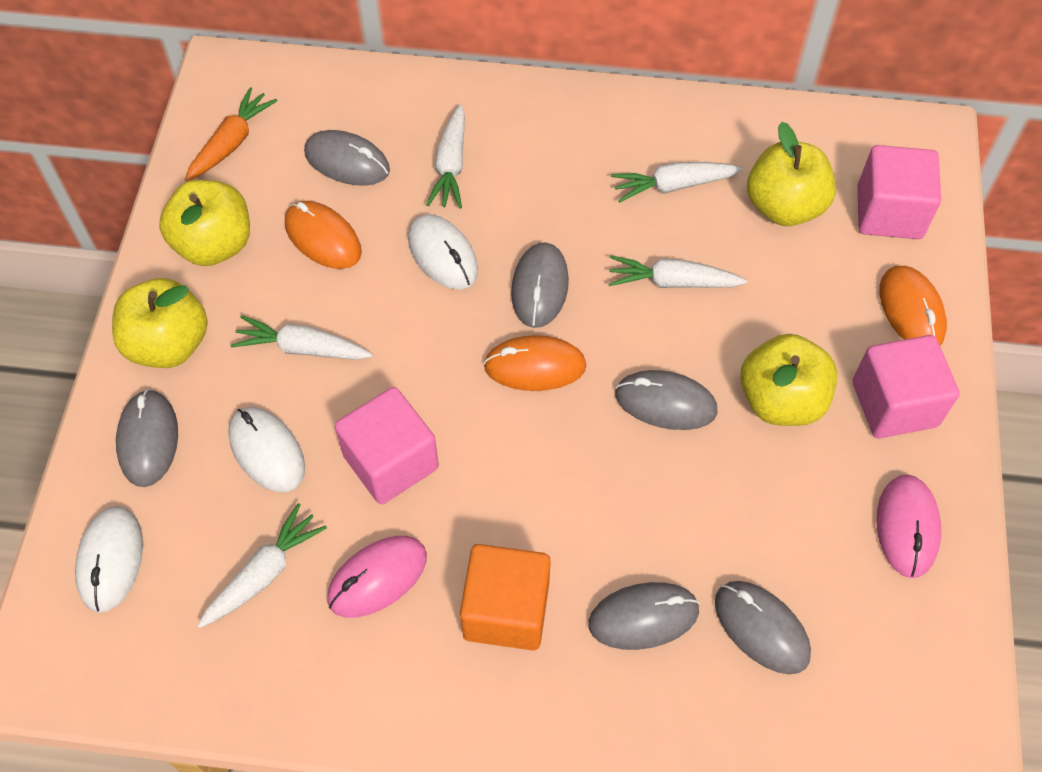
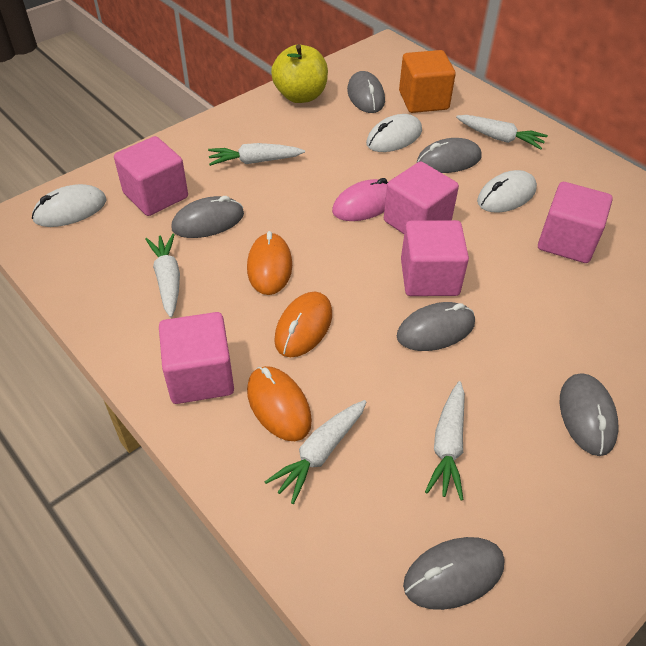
orange carrot: 1 -> 0
pink cube: 3 -> 5
pink mouse: 2 -> 1
yellow apple: 4 -> 1

